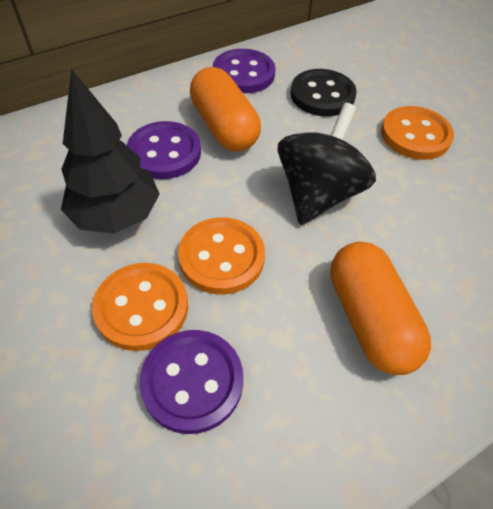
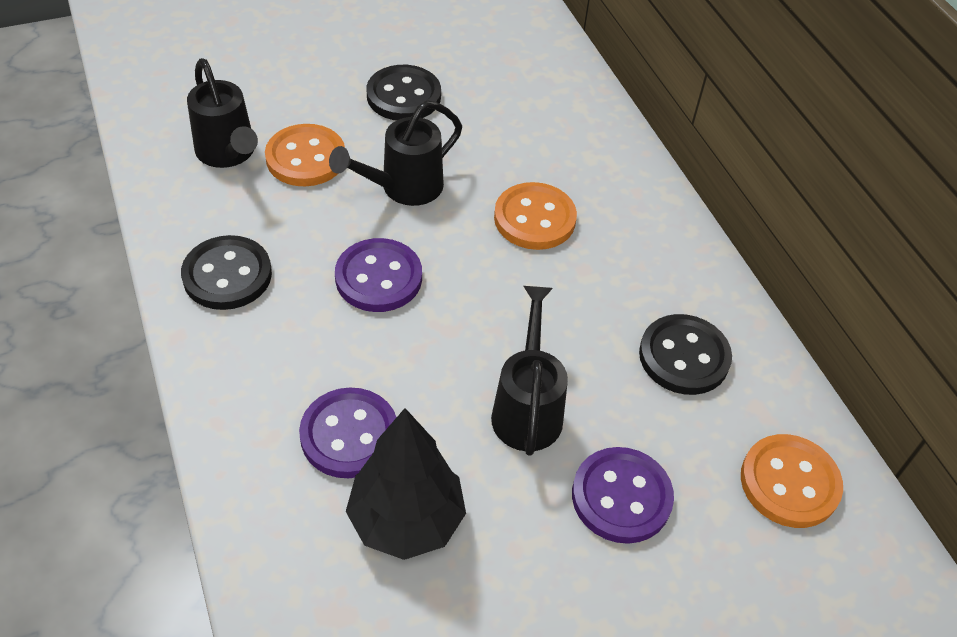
black button: 1 -> 3
black spinning top: 1 -> 0
black watering can: 0 -> 3
orange capsule: 2 -> 0

